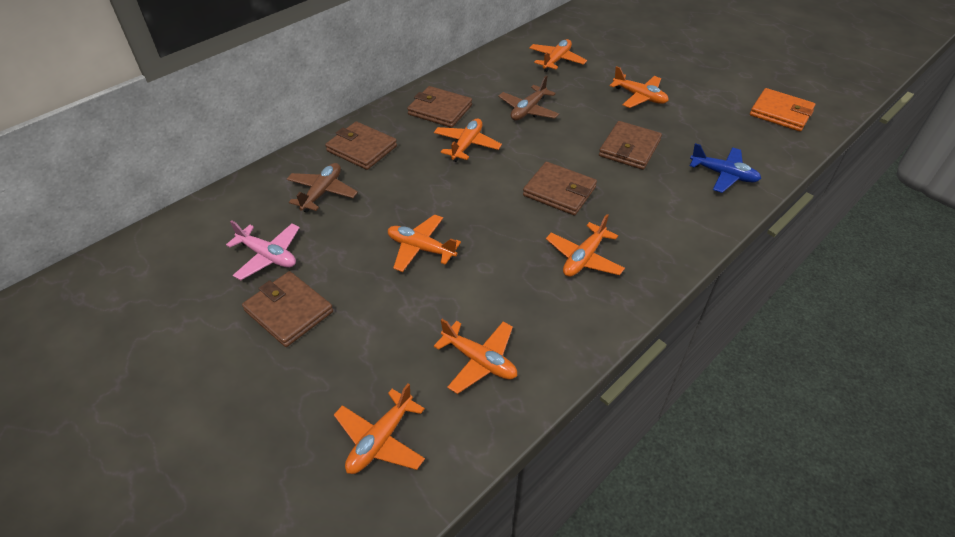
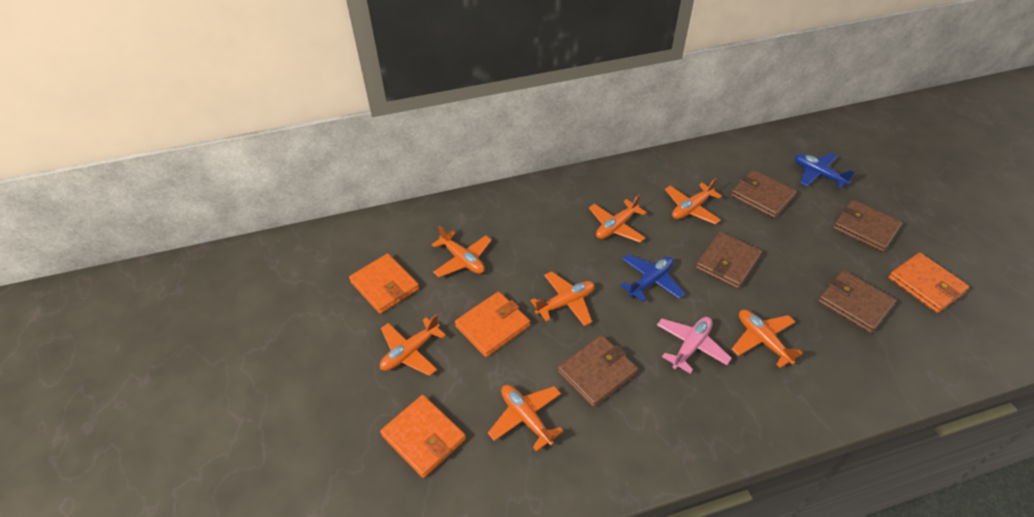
blue plane: 1 -> 2
brown plane: 2 -> 0
orange wallet: 1 -> 4

